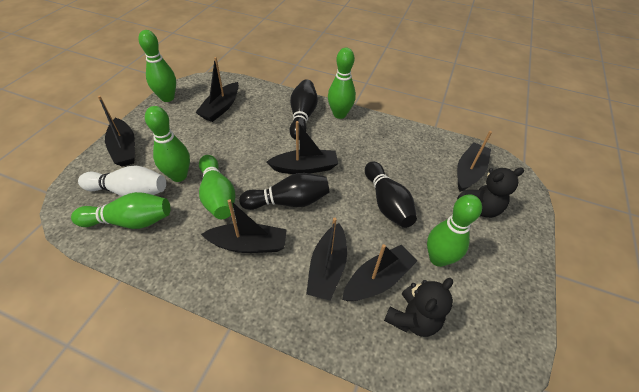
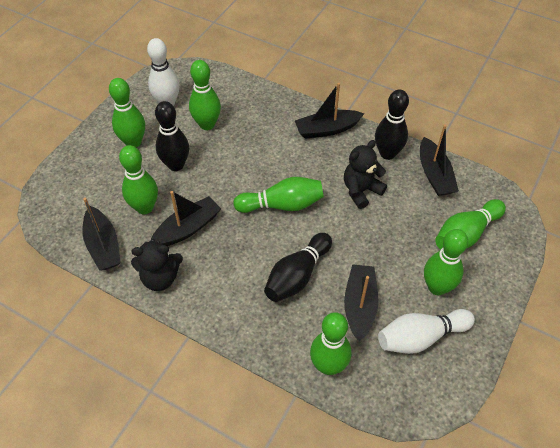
black boat: 7 -> 5
green bowling pin: 6 -> 7
white bowling pin: 1 -> 2

